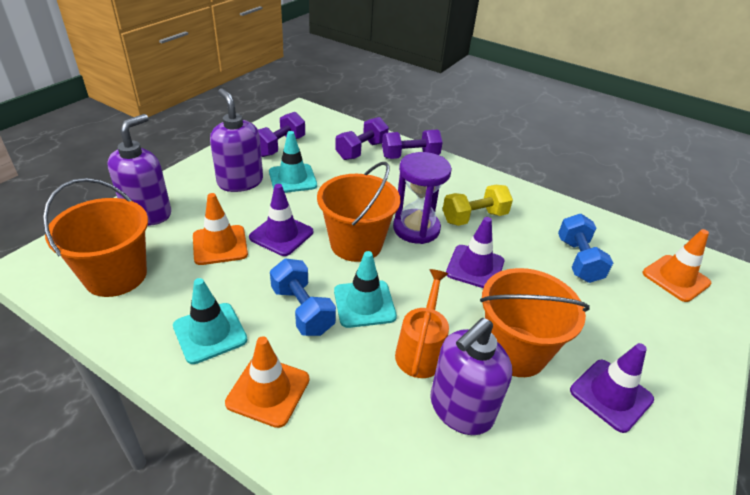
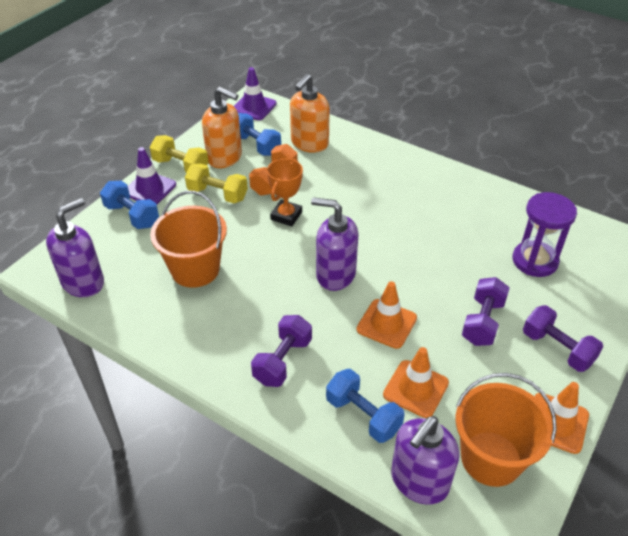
blue dumbbell: 2 -> 3
orange bucket: 3 -> 2
orange dumbbell: 0 -> 1
orange soap dispenser: 0 -> 2
orange trophy: 0 -> 1
orange watering can: 1 -> 0
purple traffic cone: 3 -> 2
turquoise traffic cone: 3 -> 0
yellow dumbbell: 1 -> 2

